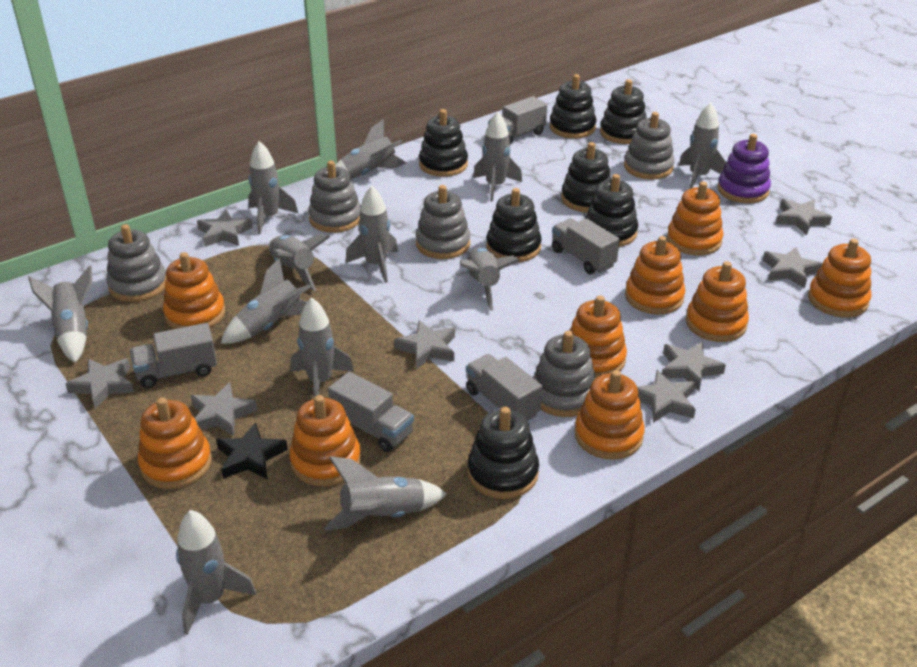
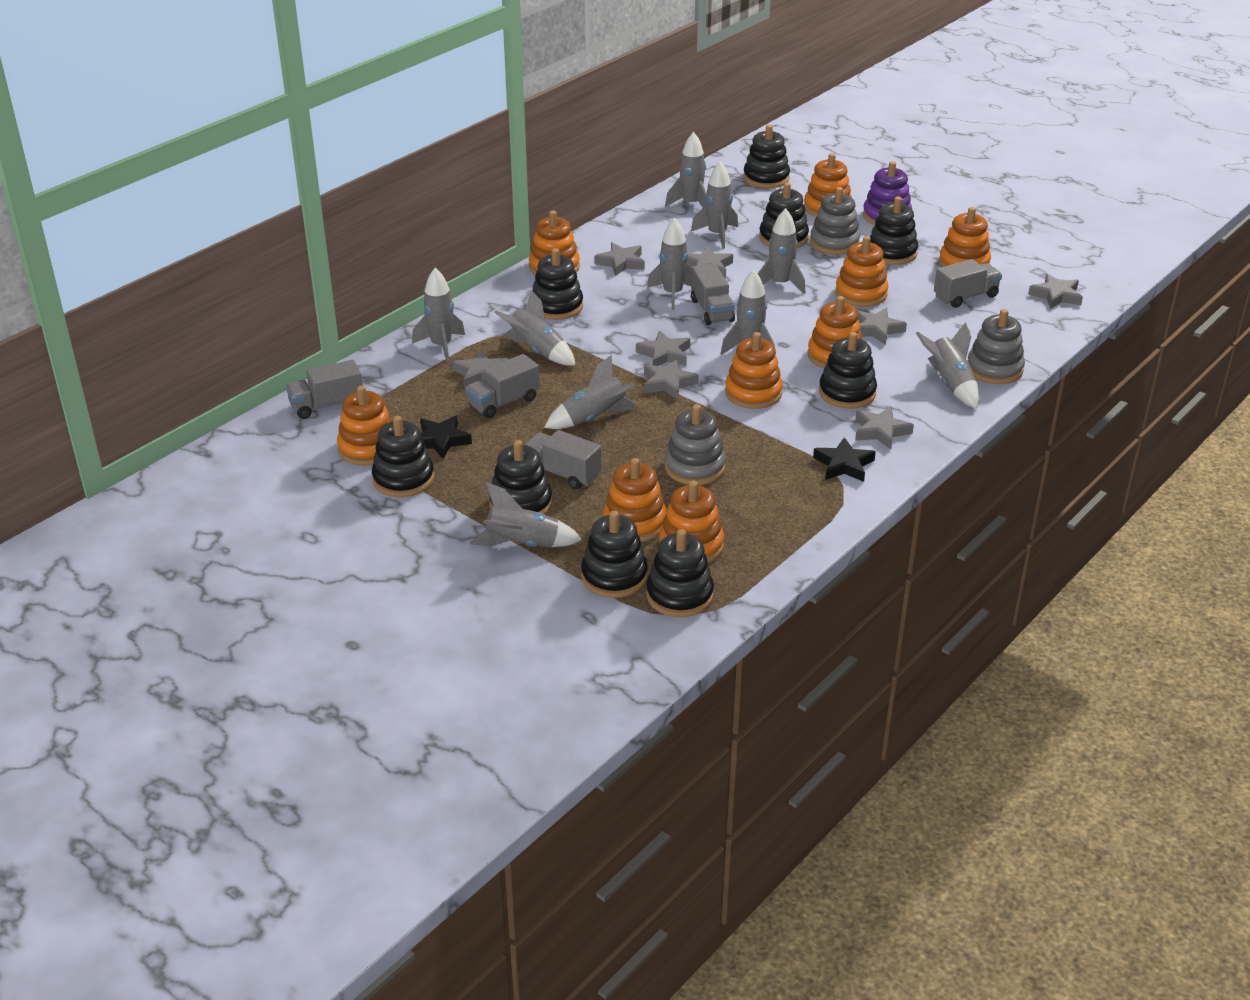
black stacking toy: 7 -> 9
black star: 1 -> 2
grey rocket: 12 -> 10
grey stacking toy: 5 -> 3

